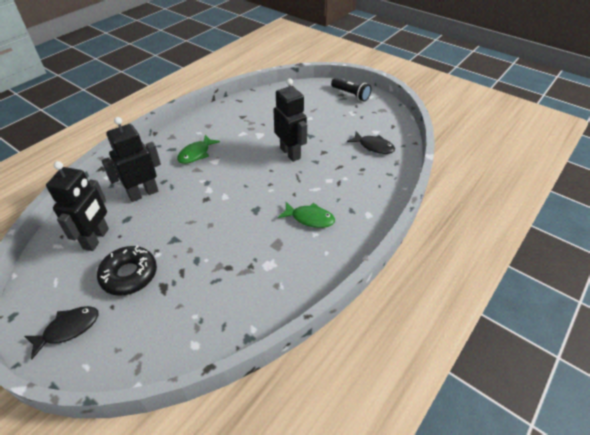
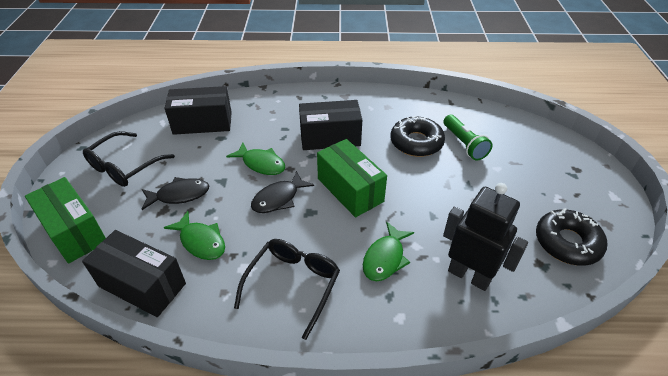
black box: 0 -> 3
black donut: 1 -> 2
black flashlight: 1 -> 0
black glasses: 0 -> 2
black robot: 3 -> 1
green box: 0 -> 2
green fish: 2 -> 3
green flashlight: 0 -> 1

